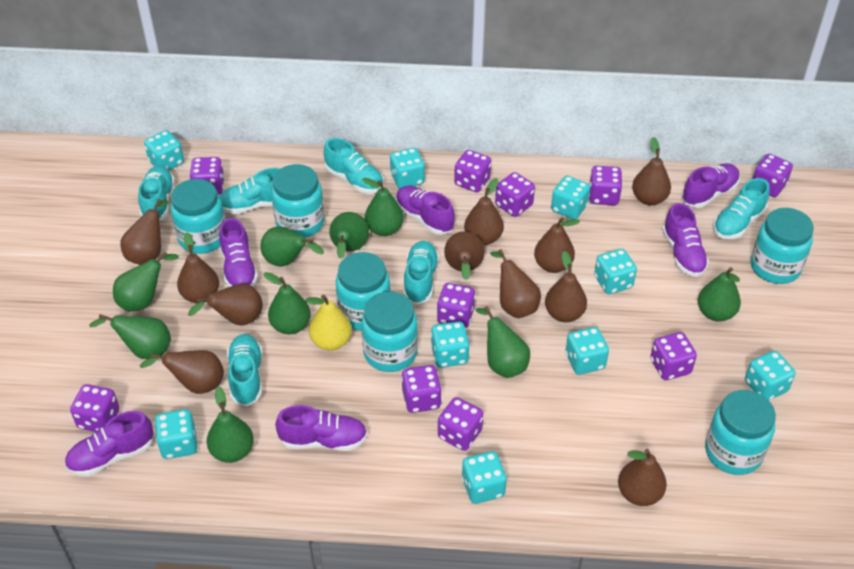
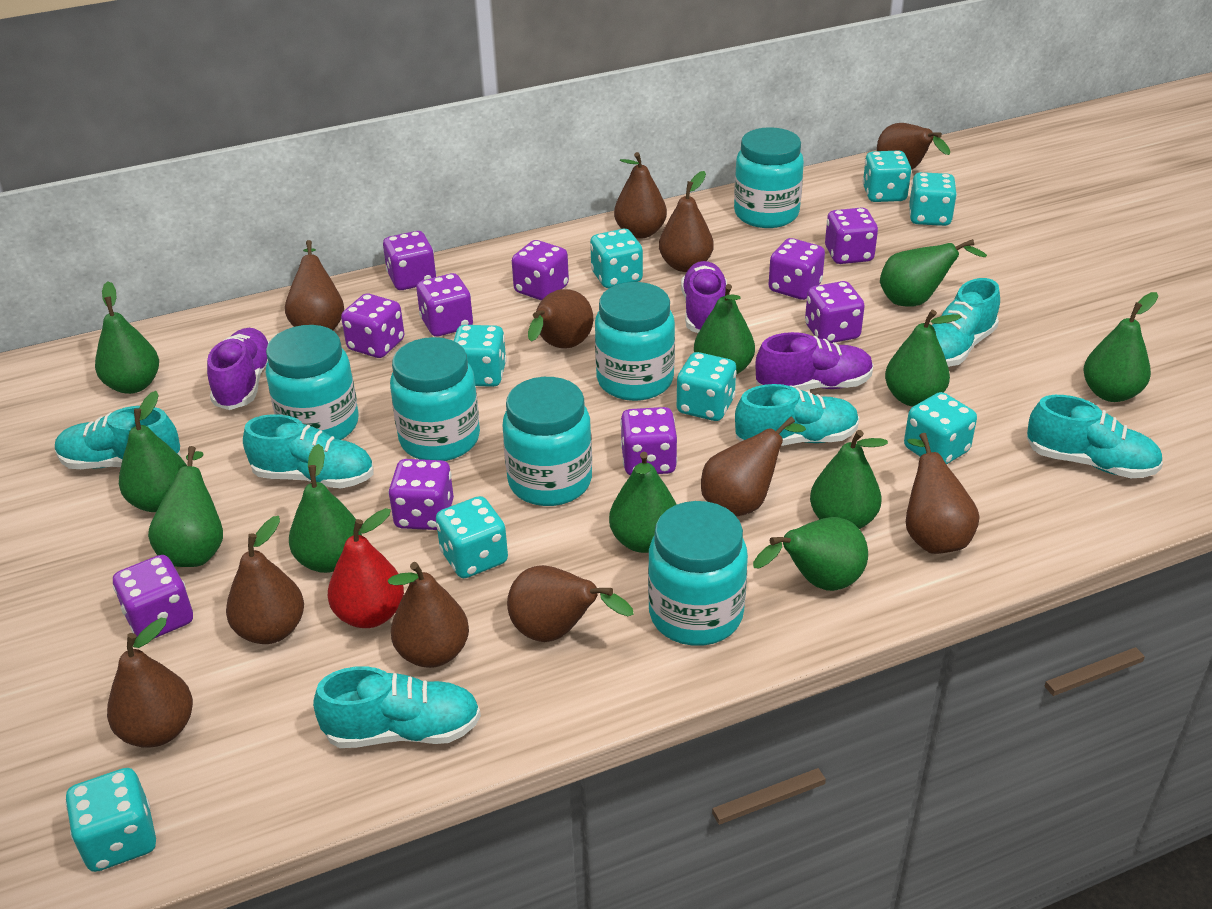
green pear: 9 -> 11
purple shoe: 6 -> 3
red pear: 0 -> 1
turquoise dice: 9 -> 8
yellow pear: 1 -> 0

